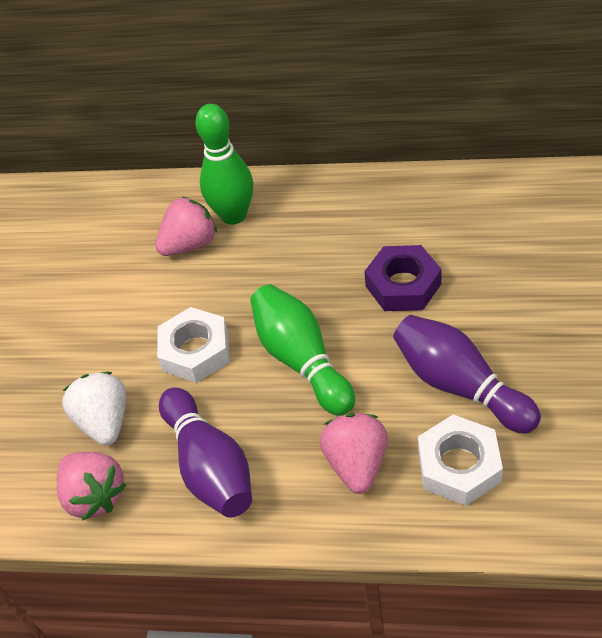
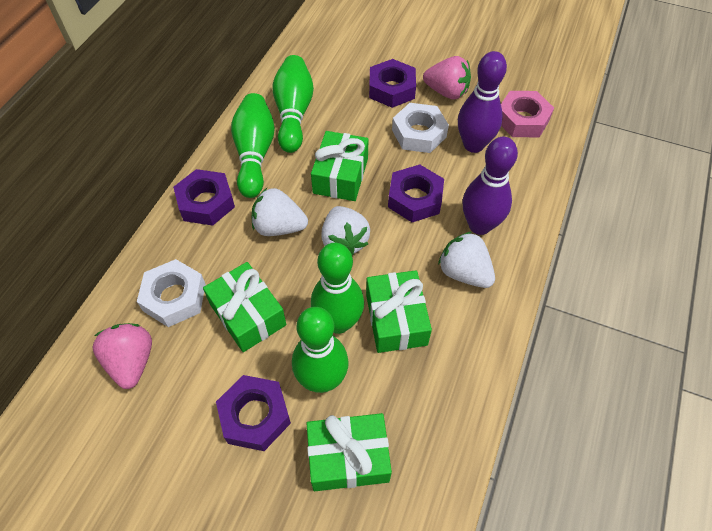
green bowling pin: 2 -> 4
green gift: 0 -> 4
pink nut: 0 -> 1
pink strawberry: 3 -> 2
purple nut: 1 -> 4
white strawberry: 1 -> 3

